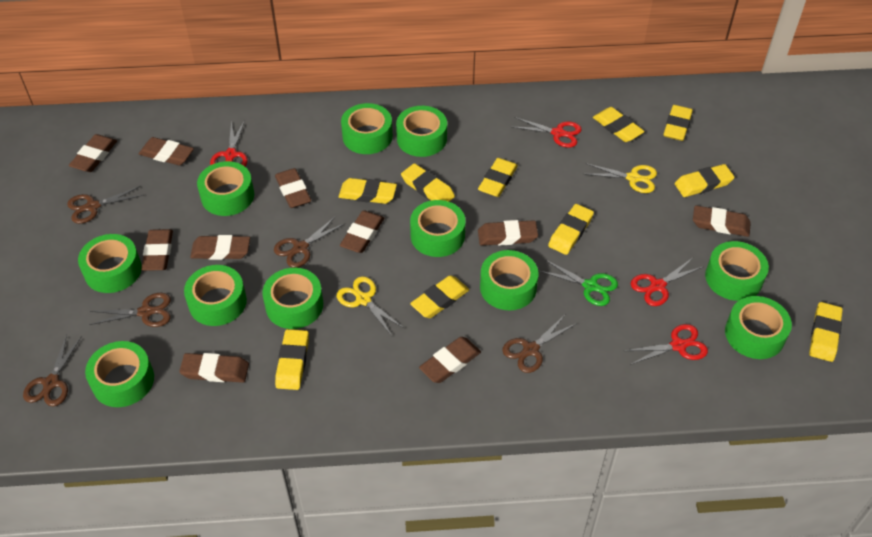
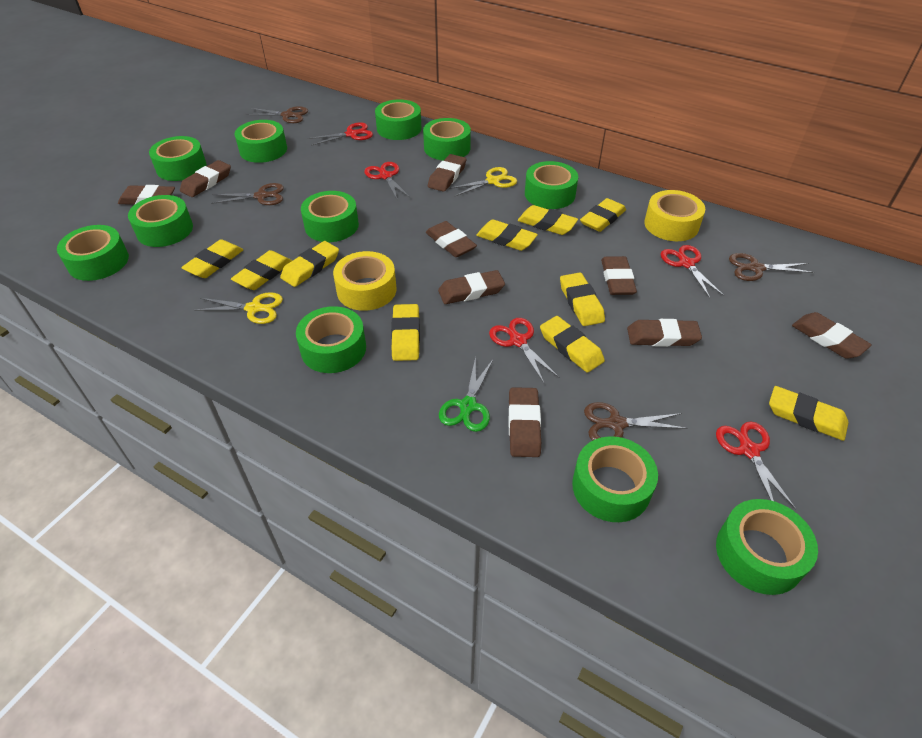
brown eraser: 10 -> 9
brown scissors: 5 -> 4
red scissors: 4 -> 5
yellow tape: 0 -> 2

